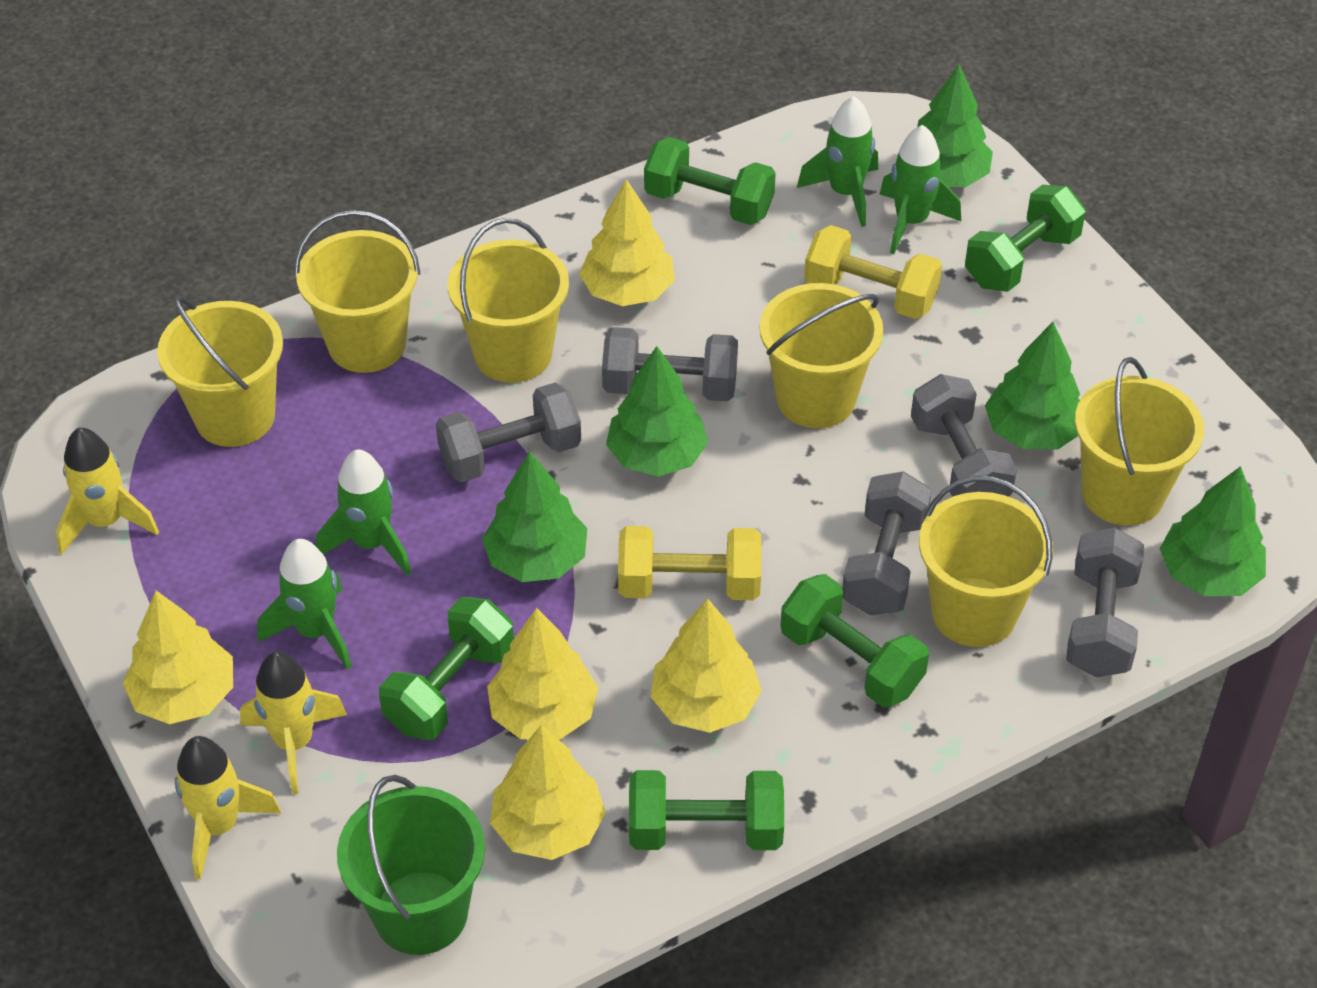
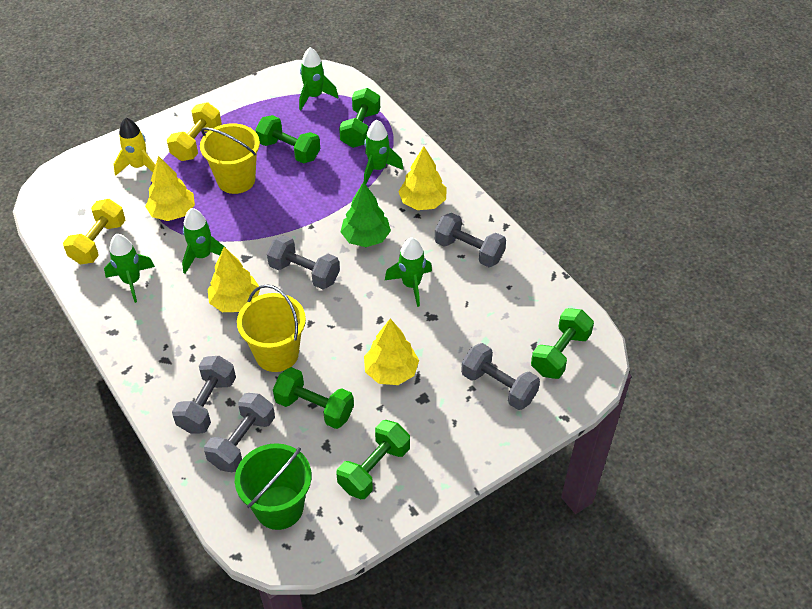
green rocket: 4 -> 5
green tree: 5 -> 1
yellow bucket: 6 -> 2
yellow rocket: 3 -> 1
yellow tree: 5 -> 4

